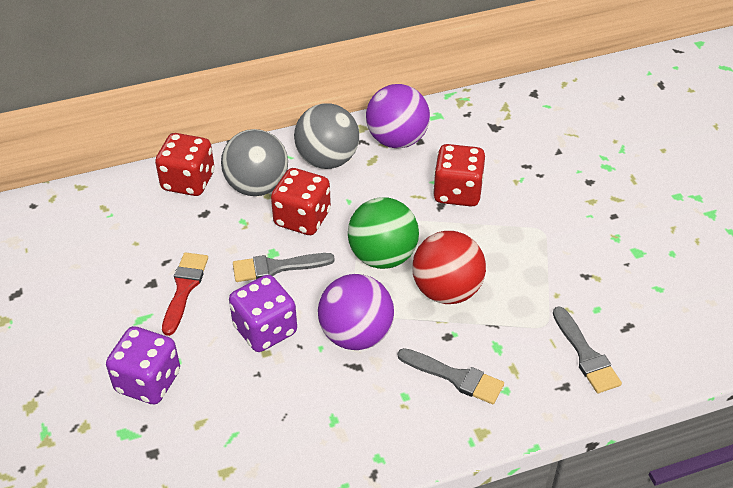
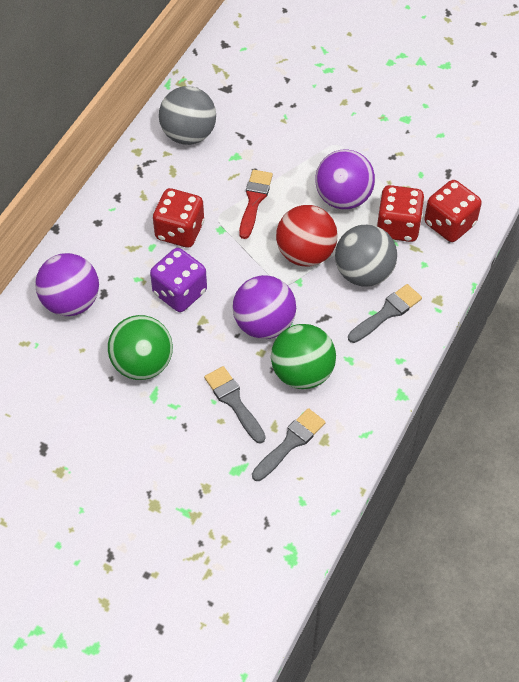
green ball: 1 -> 2
purple ball: 2 -> 3
purple dice: 2 -> 1

